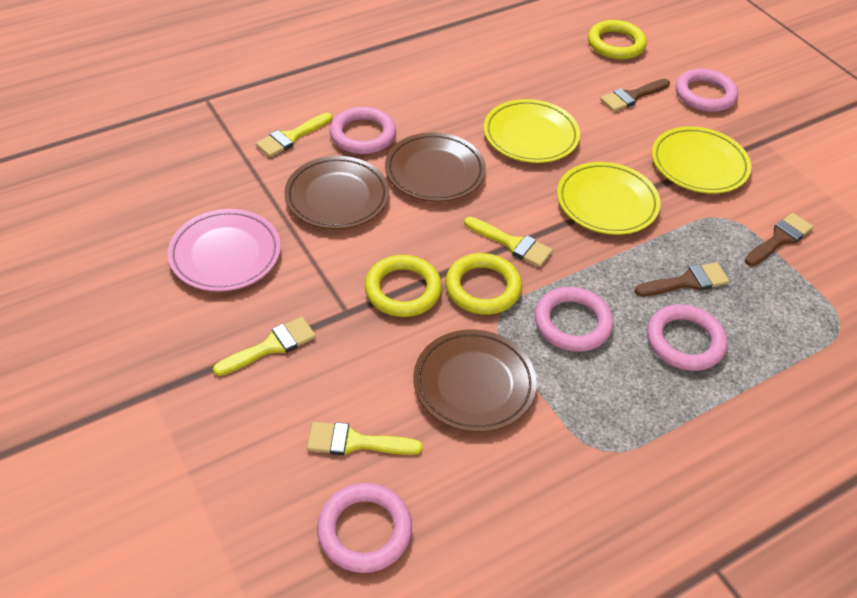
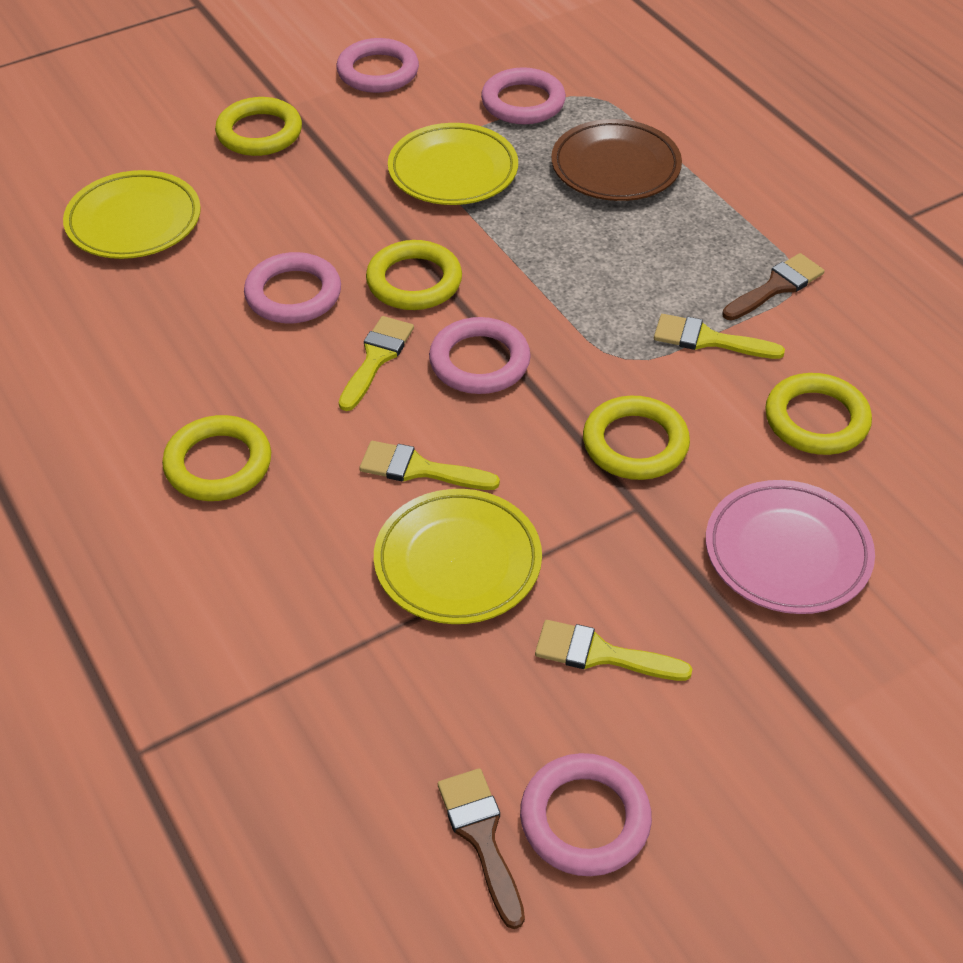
brown brush: 3 -> 2
brown plate: 3 -> 1
yellow ring: 3 -> 5

